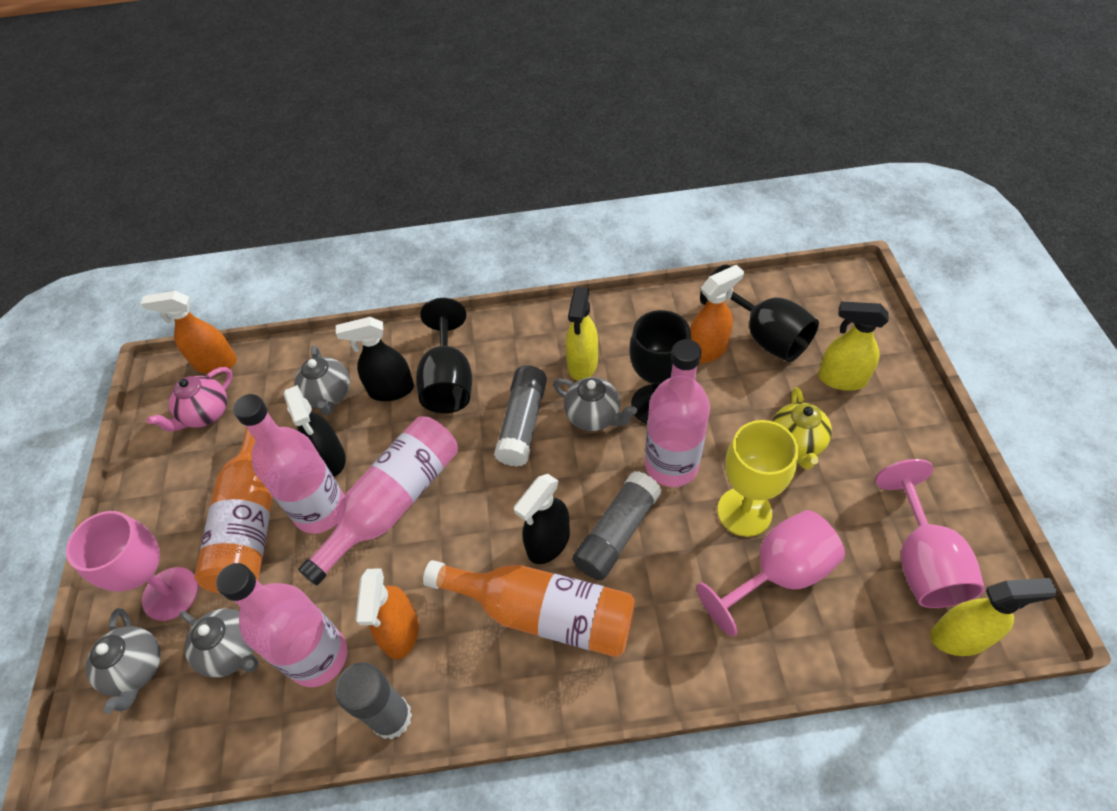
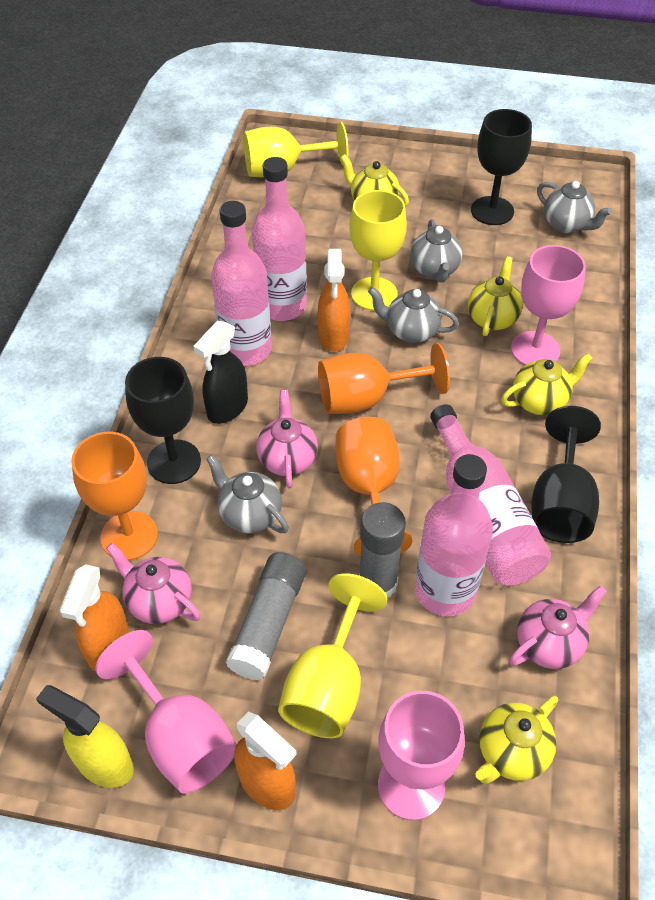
black spray bottle: 3 -> 1
grey glue stick: 3 -> 2
orange bottle: 2 -> 0
orange goblet: 0 -> 3
pink teapot: 1 -> 3
yellow goblet: 1 -> 3
yellow spray bottle: 3 -> 1
yellow teapot: 1 -> 4

